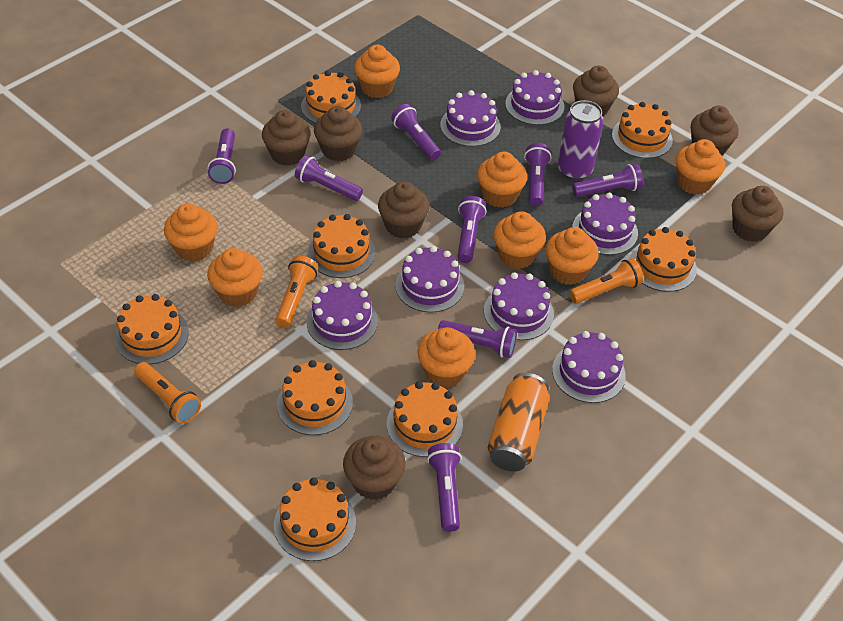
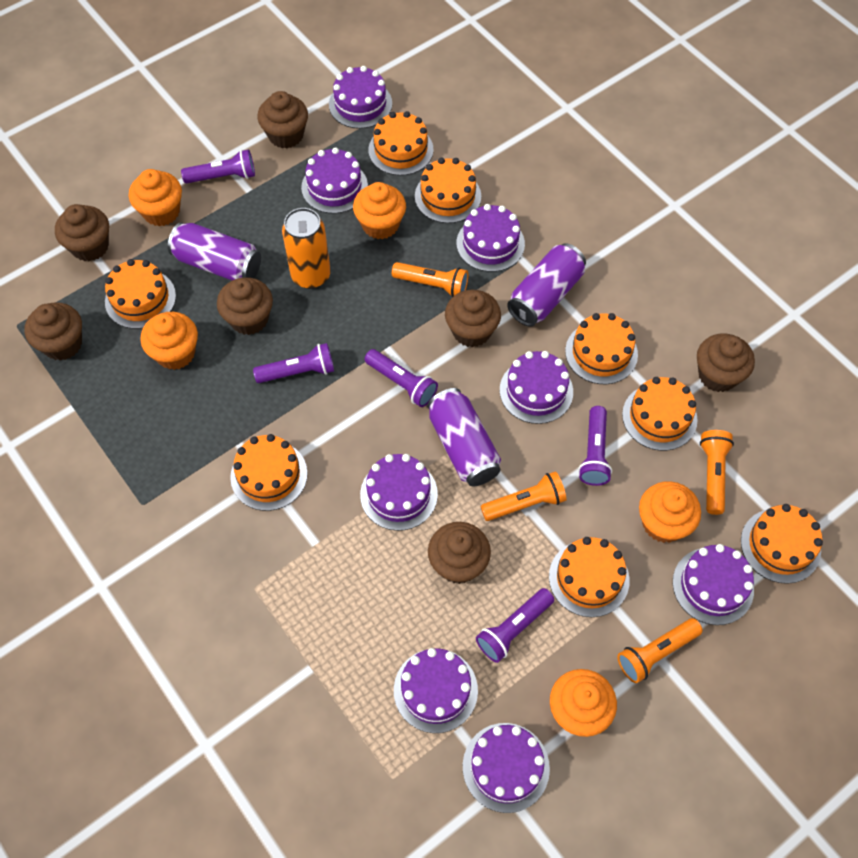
orange cupcake: 8 -> 5
orange flashlight: 3 -> 4
purple cake: 7 -> 8
purple can: 1 -> 3
purple flashlight: 8 -> 5

